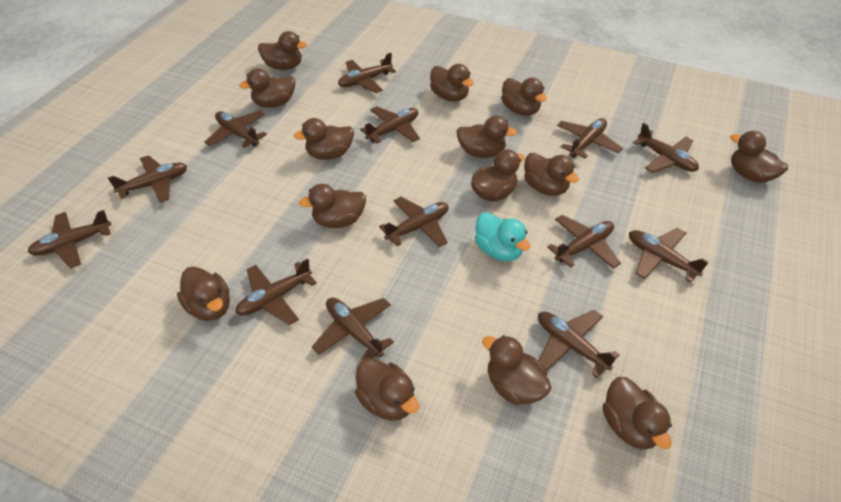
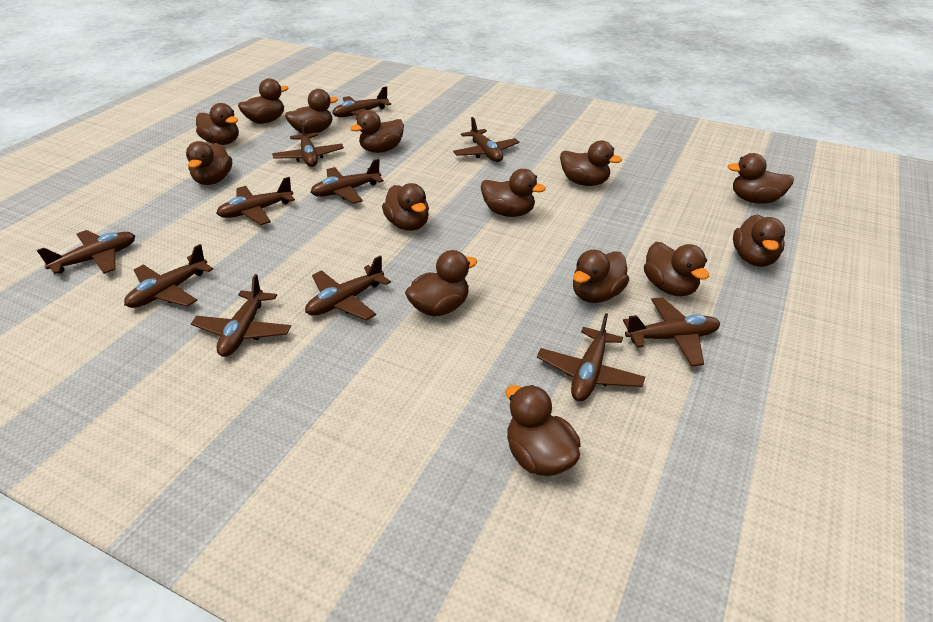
brown plane: 13 -> 11
turquoise duck: 1 -> 0

